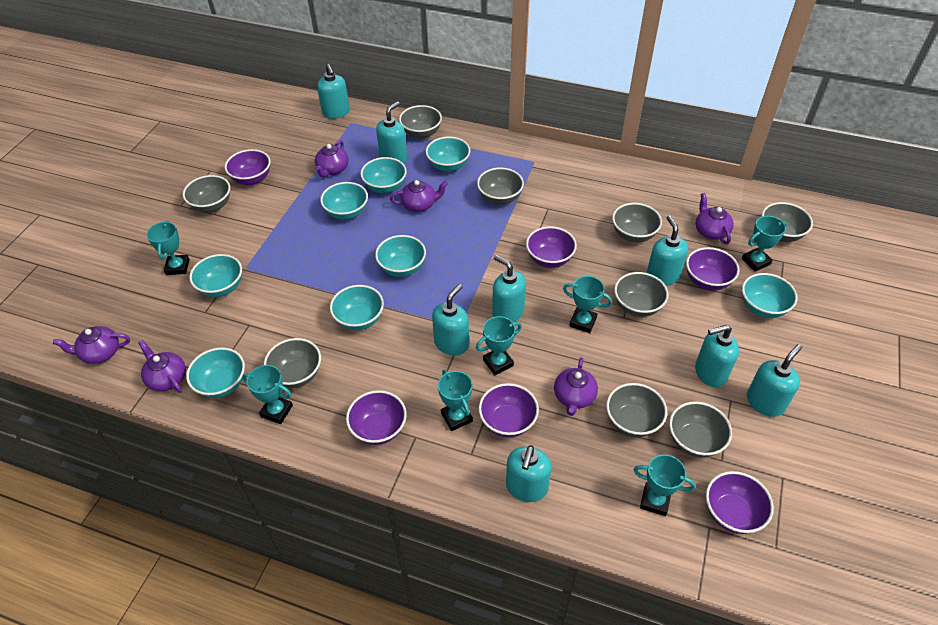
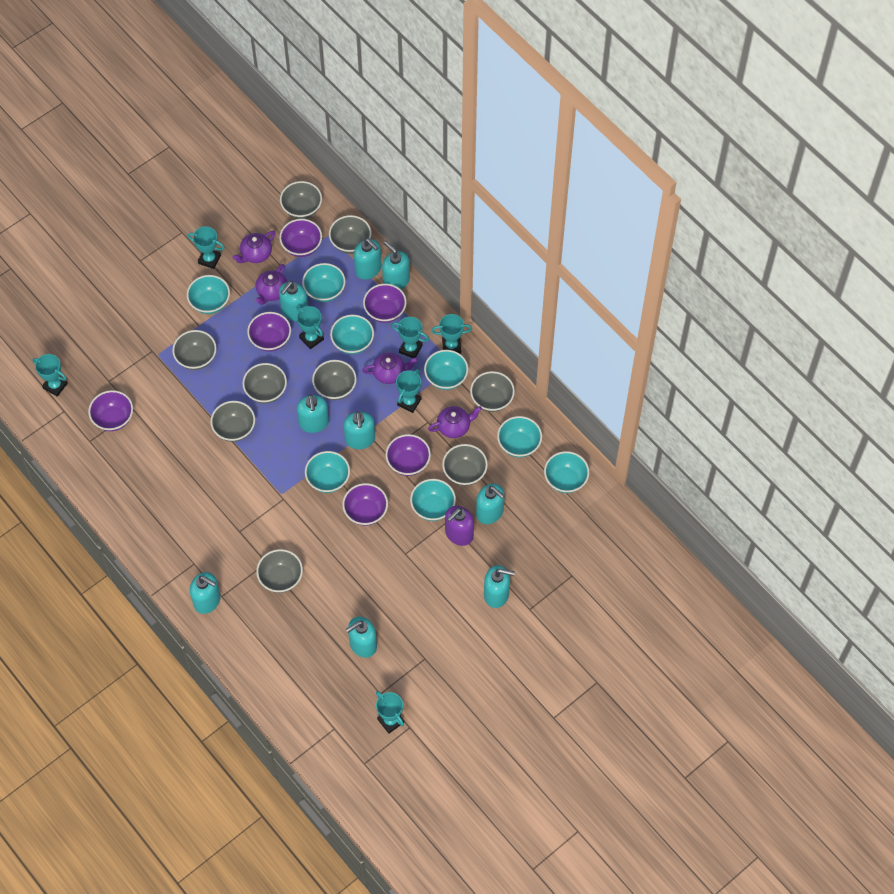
purple soap dispenser: 0 -> 1
purple teapot: 6 -> 4
turquoise soap dispenser: 8 -> 9

